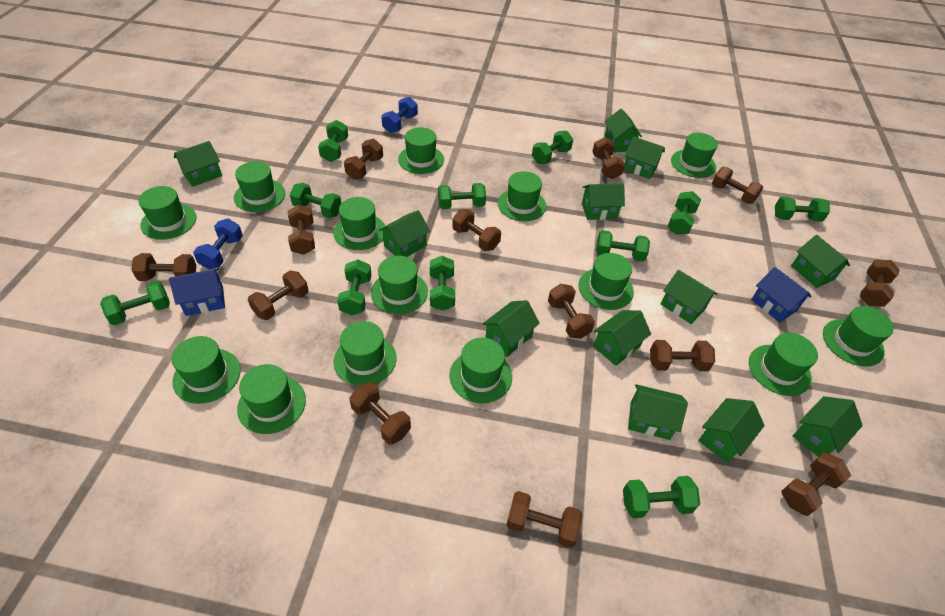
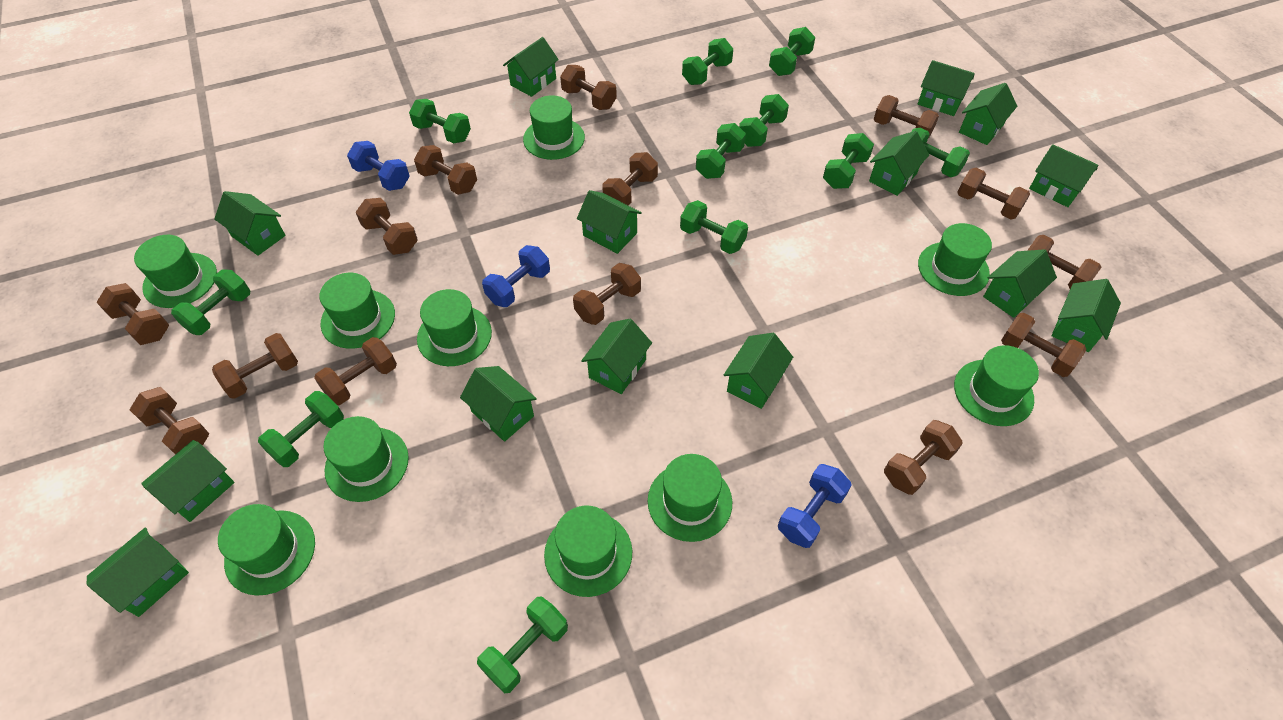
blue dumbbell: 2 -> 3
blue house: 2 -> 0
brown dumbbell: 13 -> 14
green hat: 14 -> 10
green house: 12 -> 14

